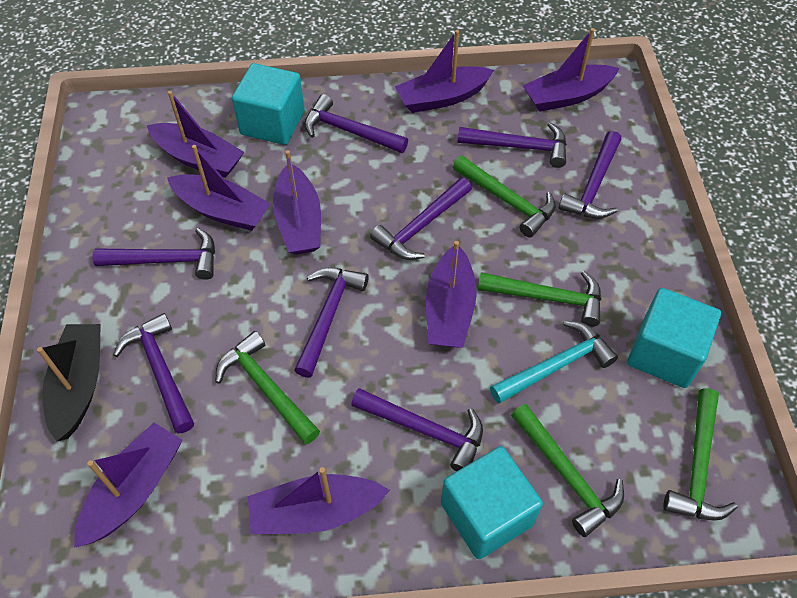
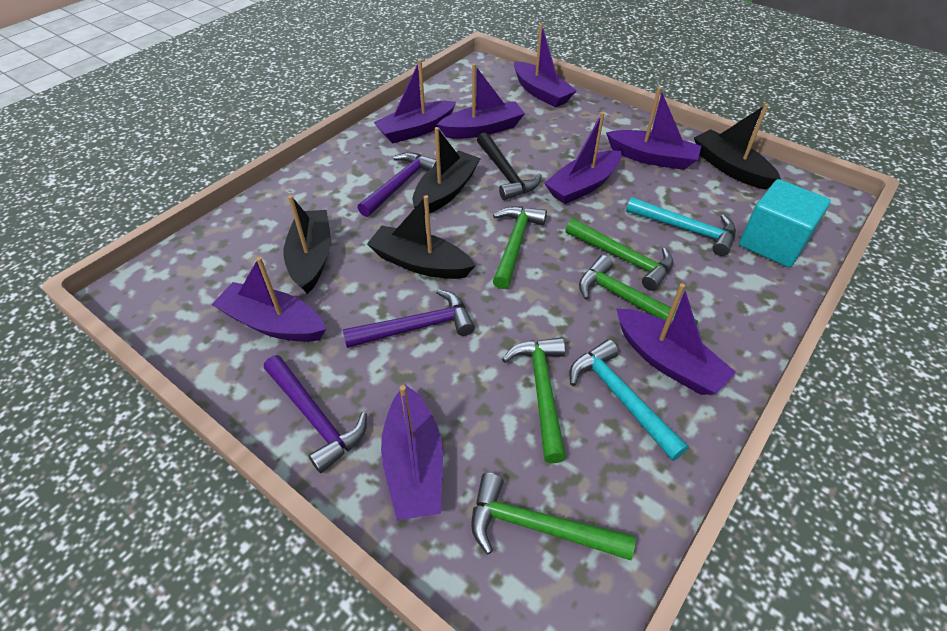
black boat: 1 -> 4
black hammer: 0 -> 1
purple hammer: 8 -> 3
turquoise cube: 3 -> 1
turquoise hammer: 1 -> 2

